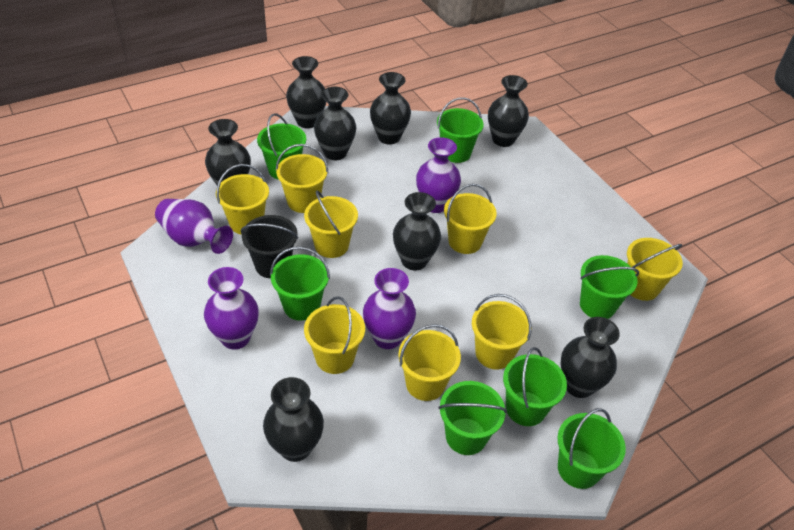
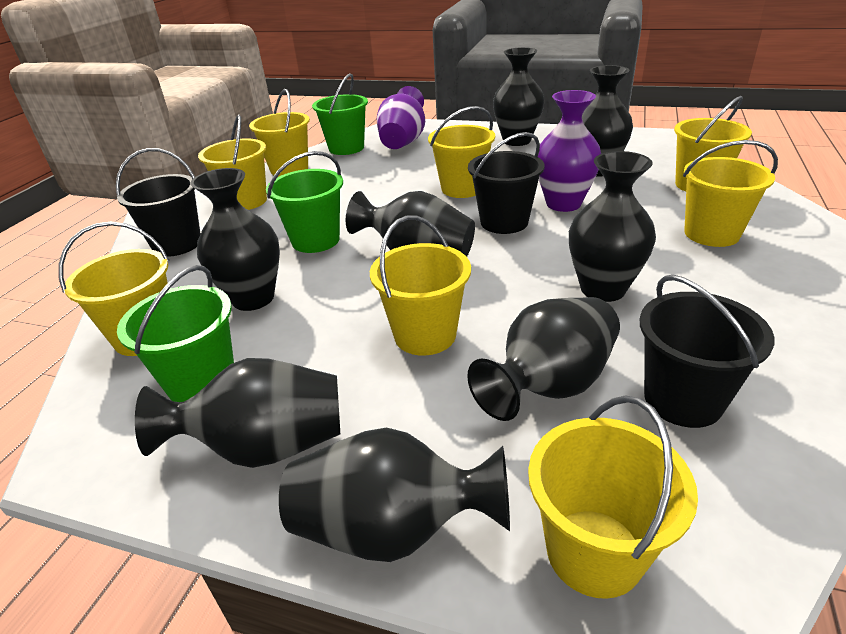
black bucket: 1 -> 3
green bucket: 7 -> 3
purple vase: 4 -> 2

